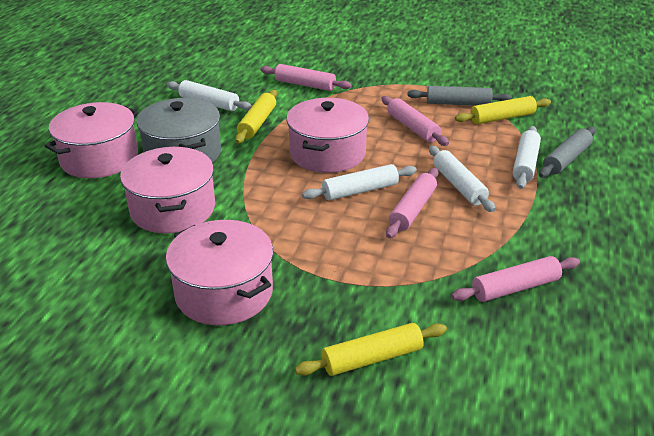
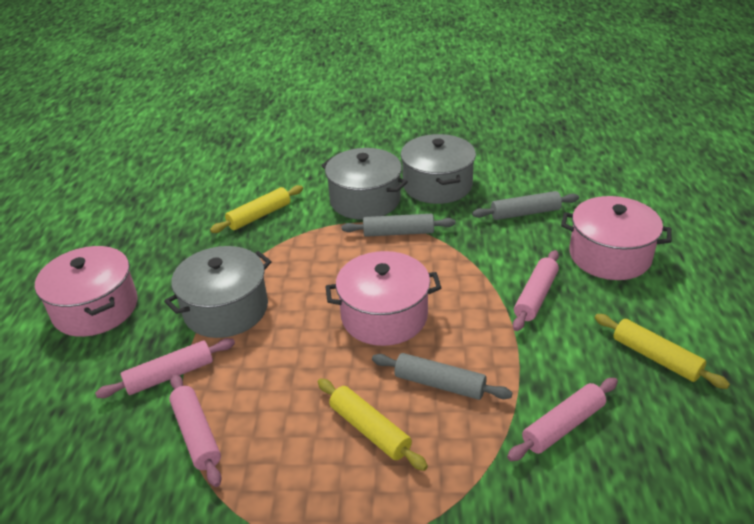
grey pot: 1 -> 3
grey rolling pin: 2 -> 3
pink pot: 4 -> 3
white rolling pin: 4 -> 0

